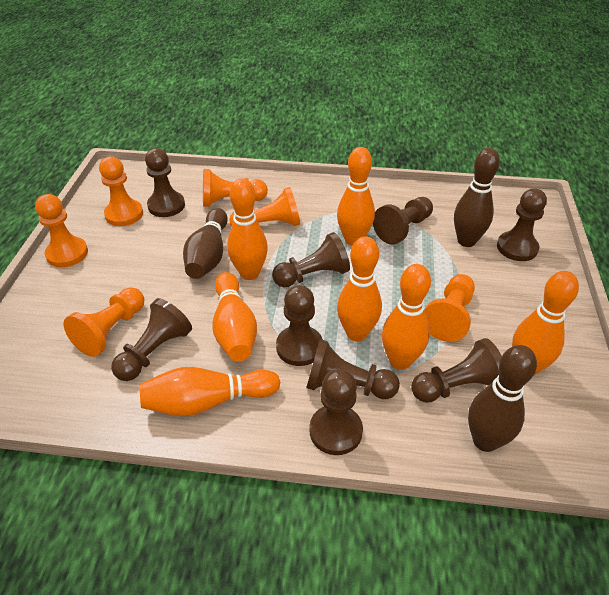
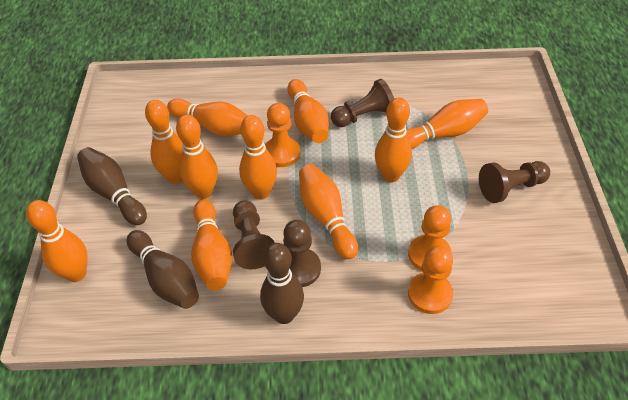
brown pawn: 9 -> 4
orange bowling pin: 7 -> 10
orange pawn: 6 -> 3

